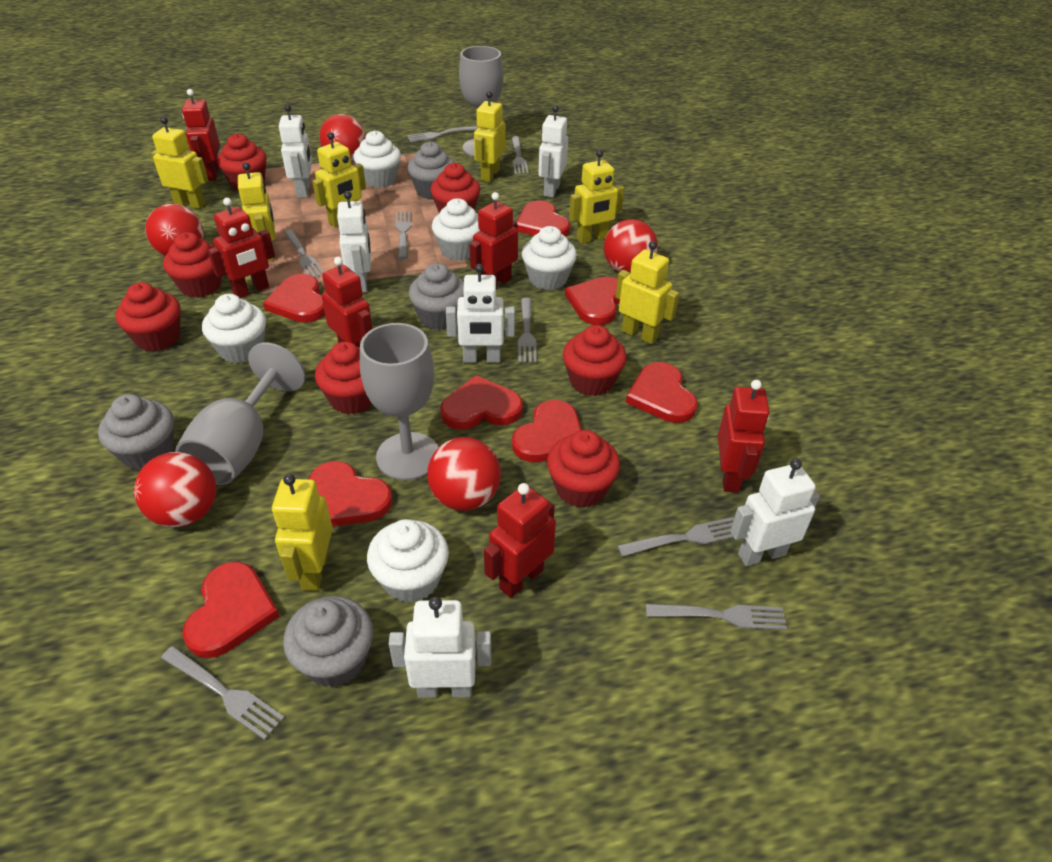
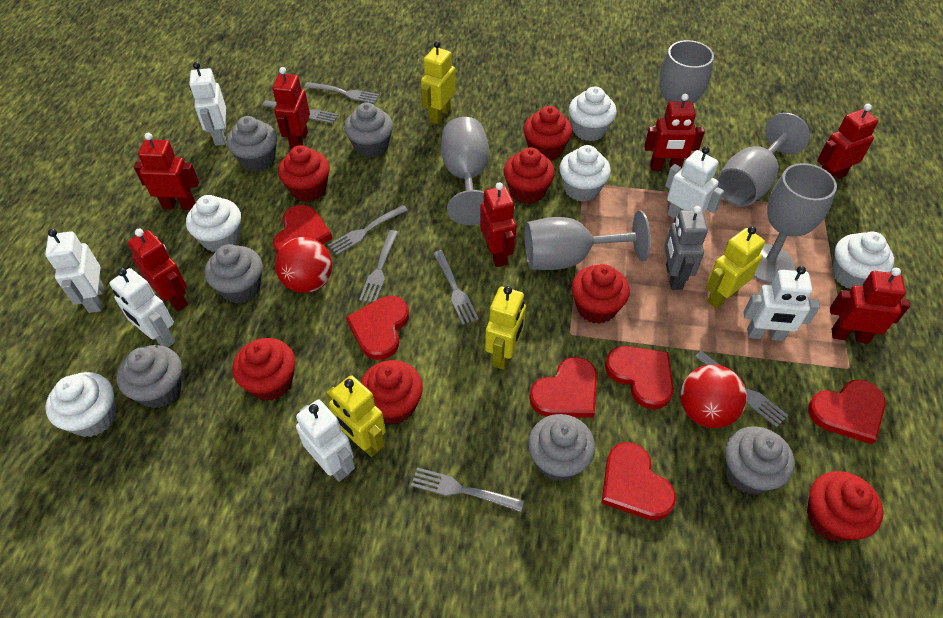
grey cupcake: 4 -> 6
grey fork: 8 -> 7
grey goblet: 3 -> 5
grey robot: 0 -> 1
red ball: 5 -> 2
red heart: 8 -> 6
red robot: 6 -> 7
yellow robot: 7 -> 4

